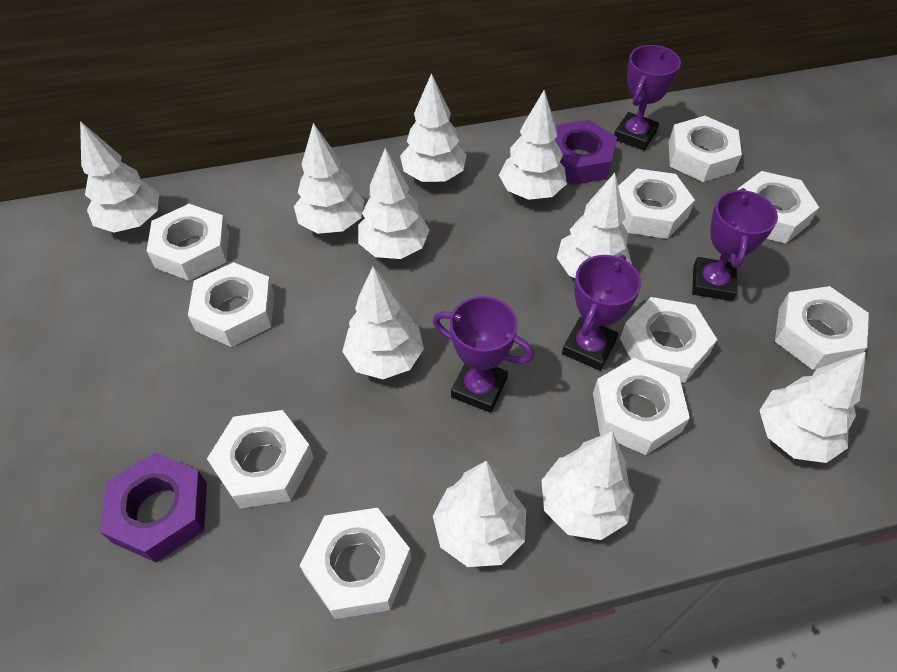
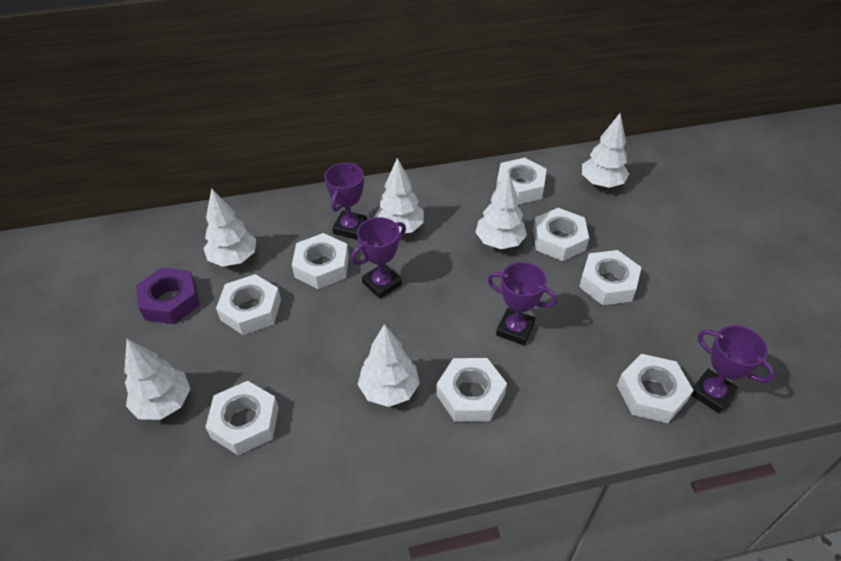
purple nut: 2 -> 1
white nut: 10 -> 8
white tree: 10 -> 6

